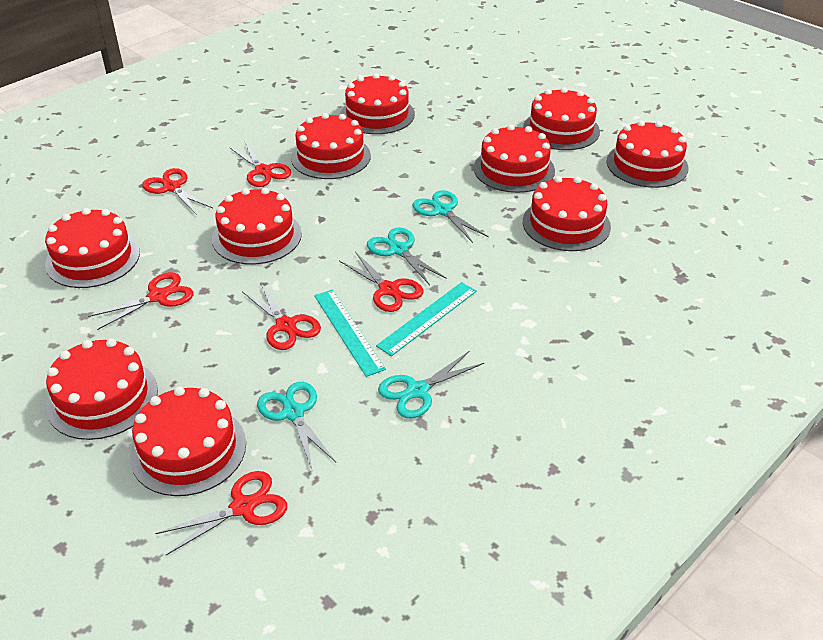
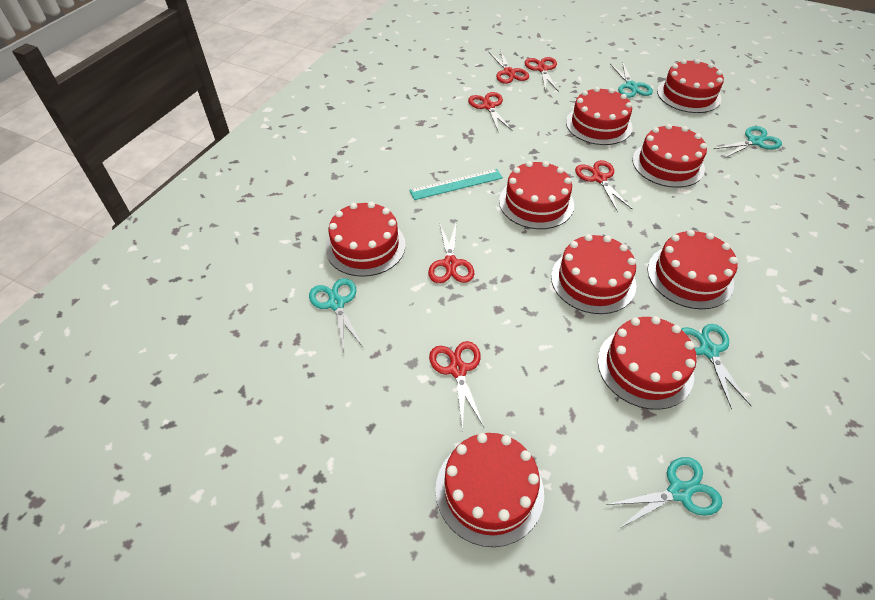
red cake: 10 -> 9
turquoise ruler: 2 -> 1
turquoise scissors: 4 -> 5

